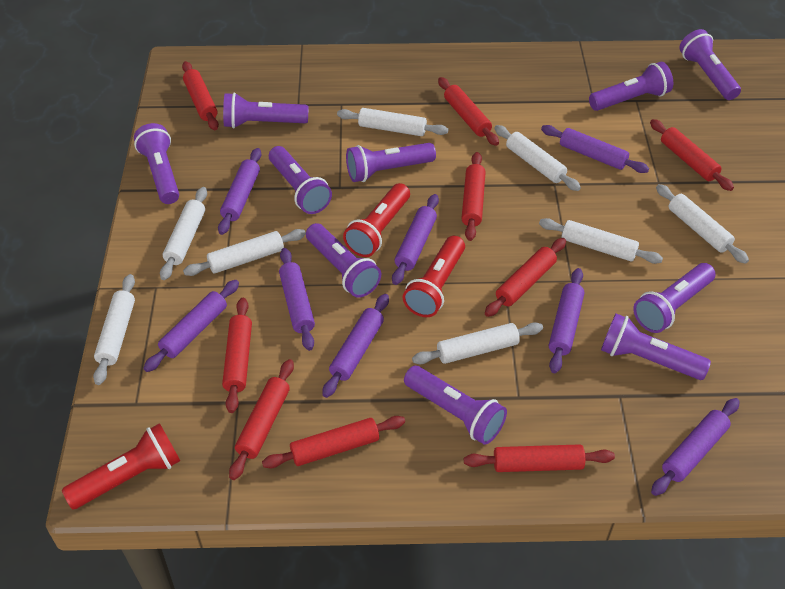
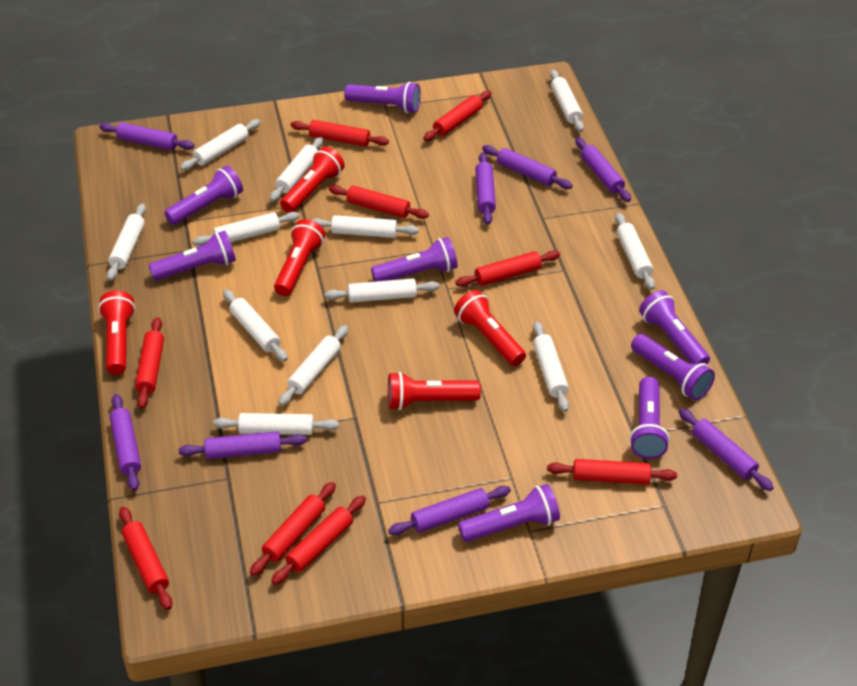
purple flashlight: 10 -> 8
red flashlight: 3 -> 5
white rolling pin: 8 -> 12

